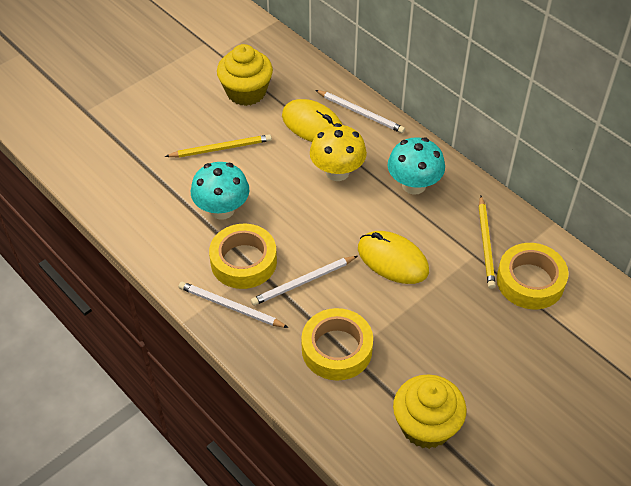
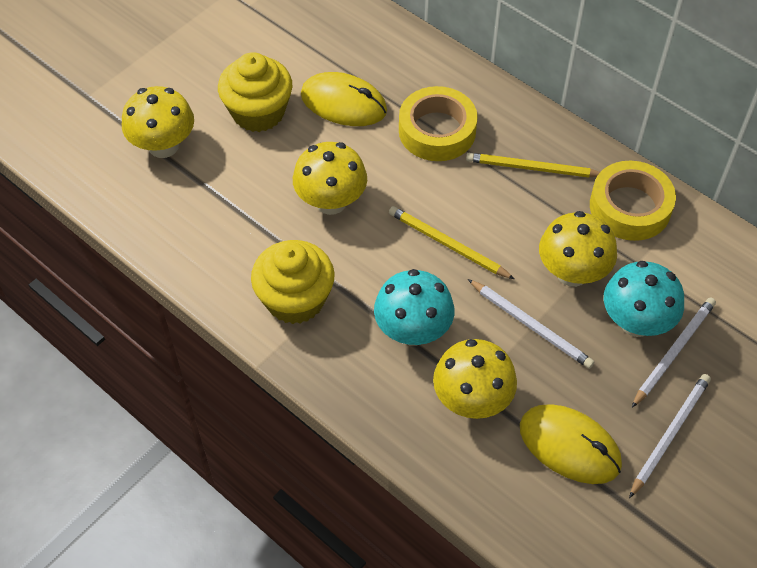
yellow mushroom: 1 -> 4
yellow tape: 3 -> 2

